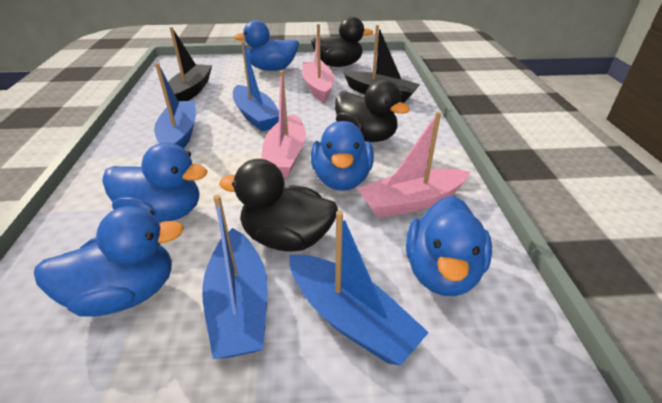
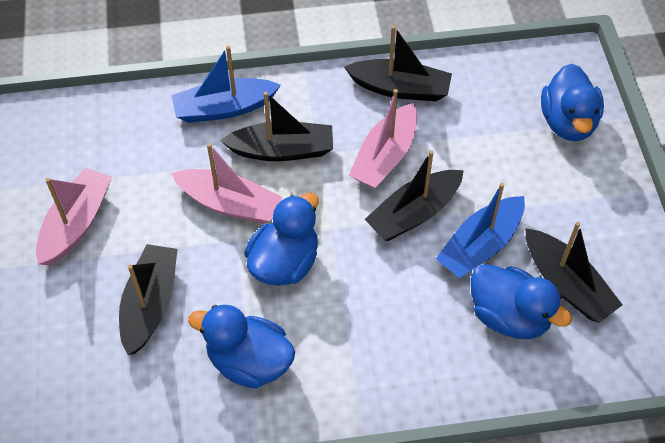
black boat: 2 -> 5
black duck: 3 -> 0
blue boat: 4 -> 2
blue duck: 5 -> 4

